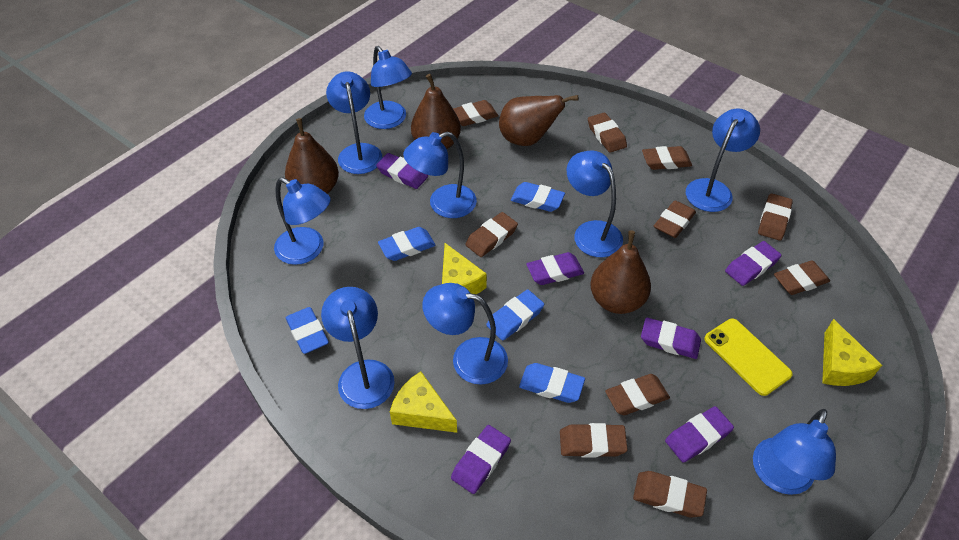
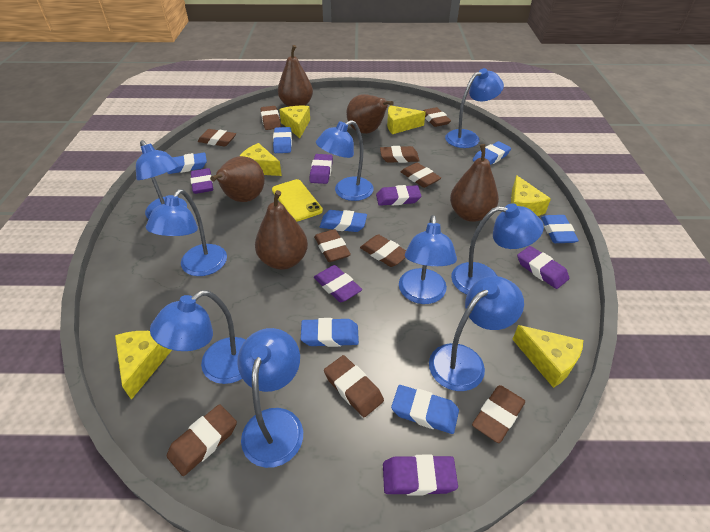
blue eraser: 5 -> 7
brown pear: 4 -> 5
yellow cheese: 3 -> 6

